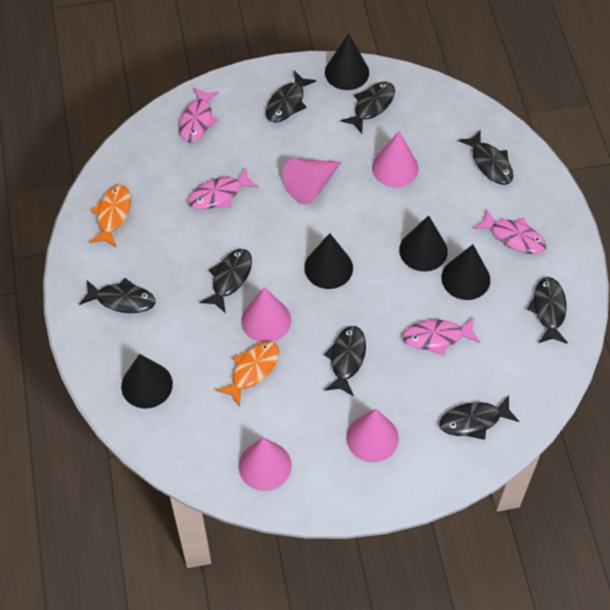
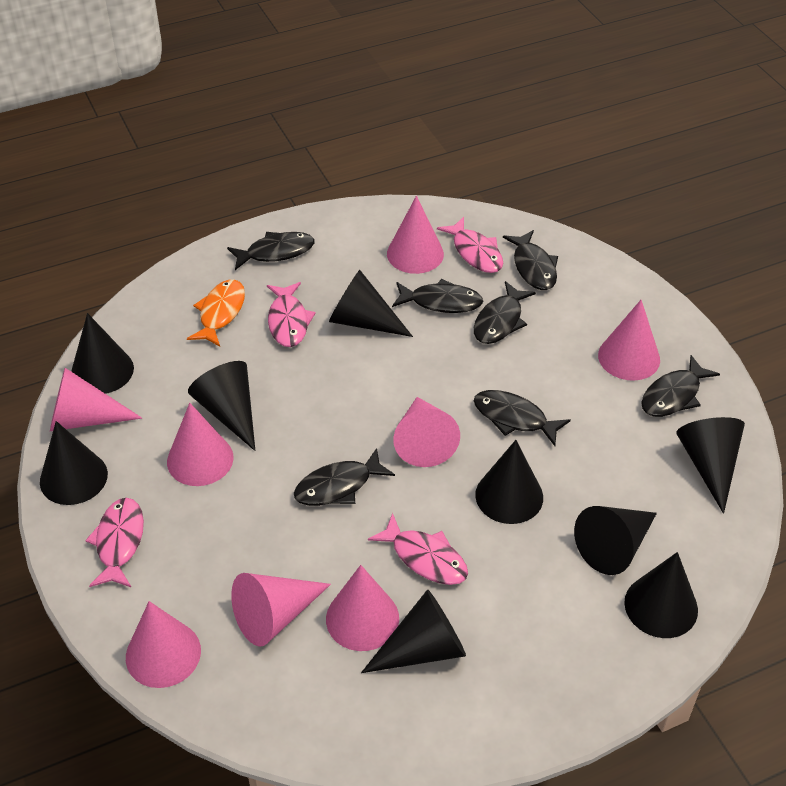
black cone: 5 -> 9
black fish: 8 -> 7
orange fish: 2 -> 1
pink cone: 5 -> 8

